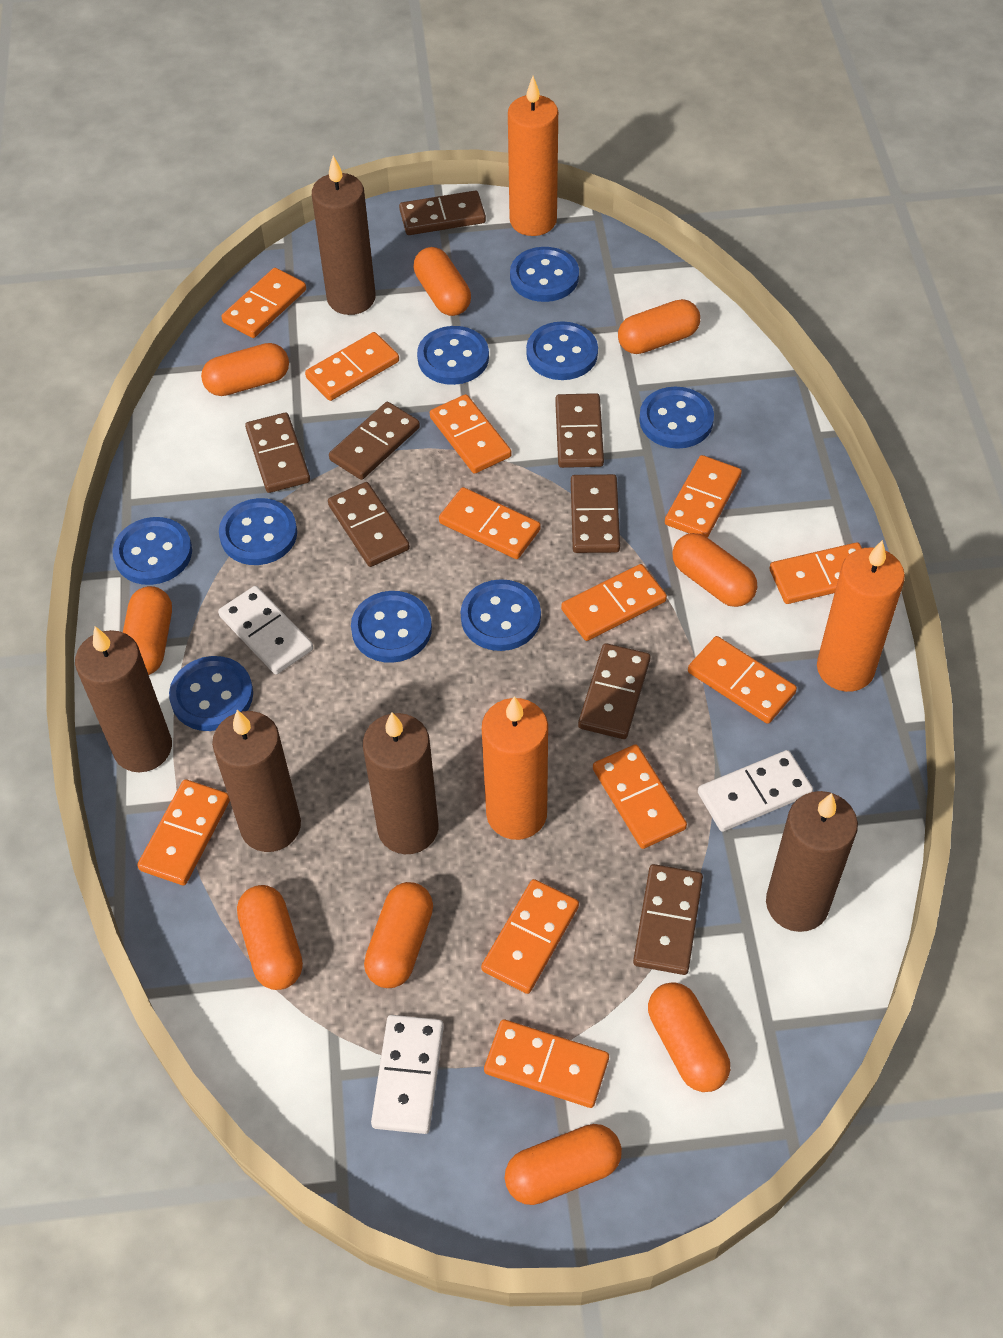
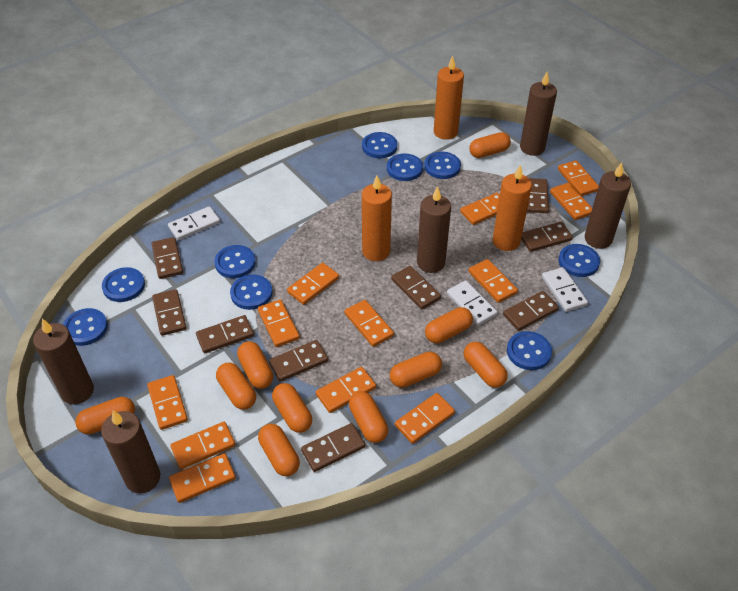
brown domino: 8 -> 9
orange capsule: 9 -> 10

